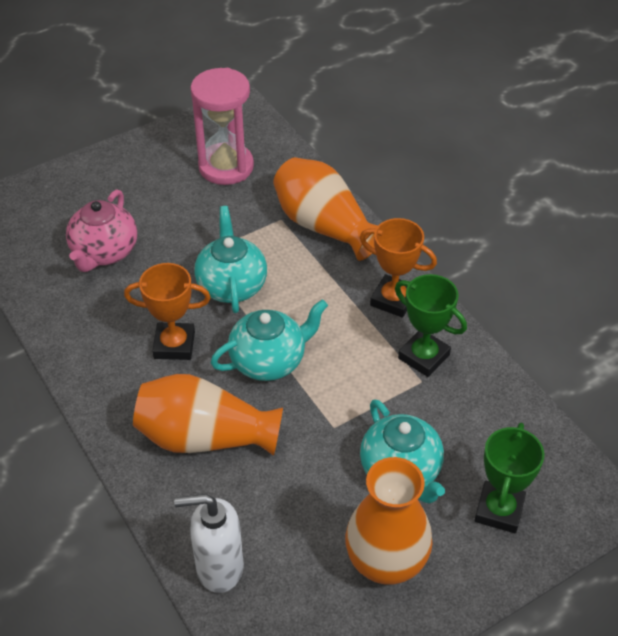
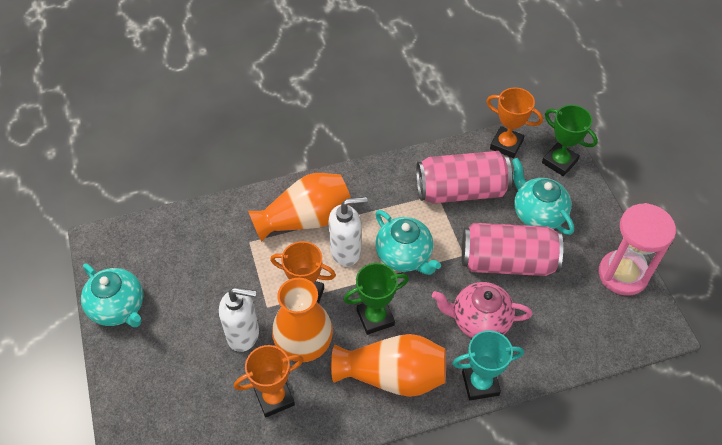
orange trophy: 2 -> 3
pink can: 0 -> 2
turquoise trophy: 0 -> 1
white soap dispenser: 1 -> 2

